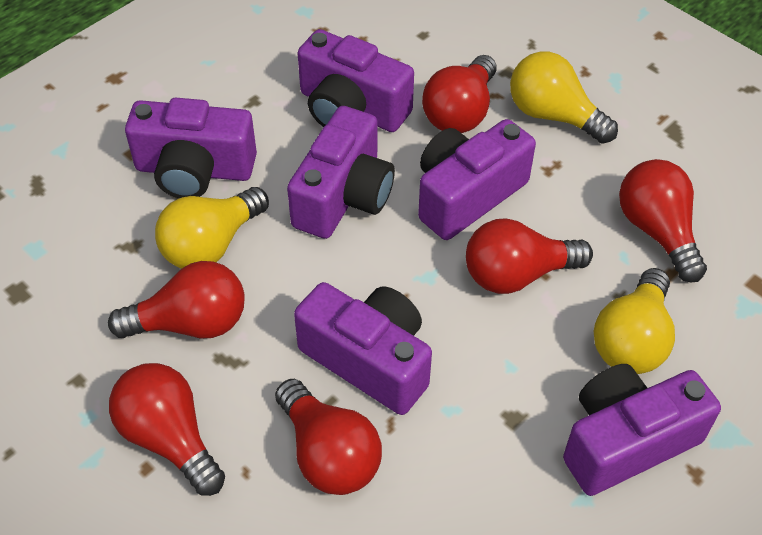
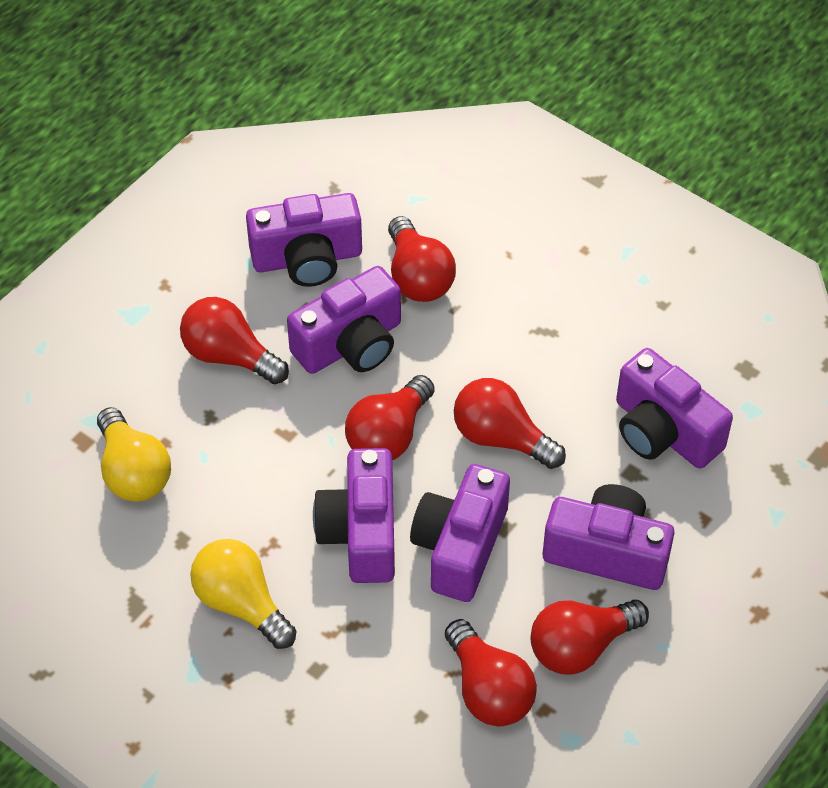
yellow light bulb: 3 -> 2

